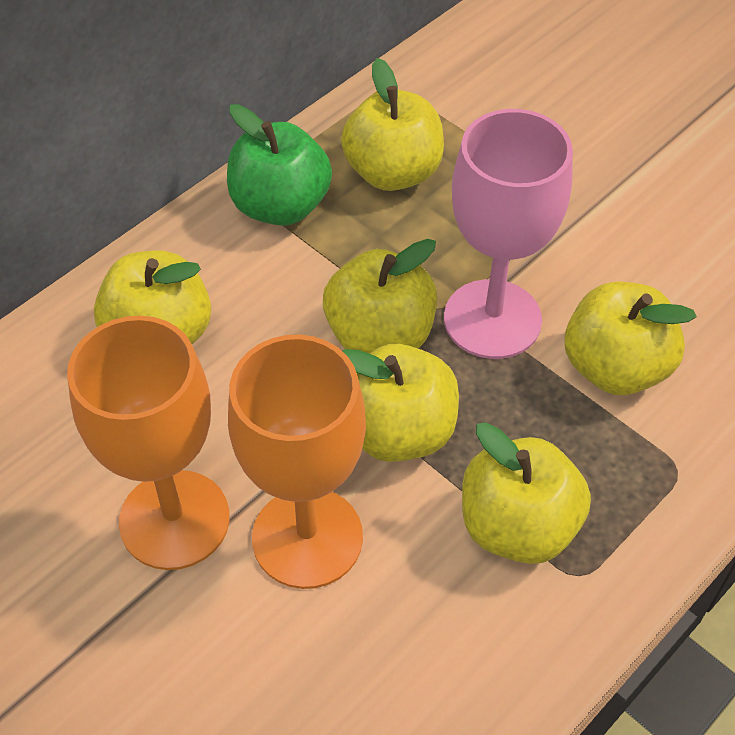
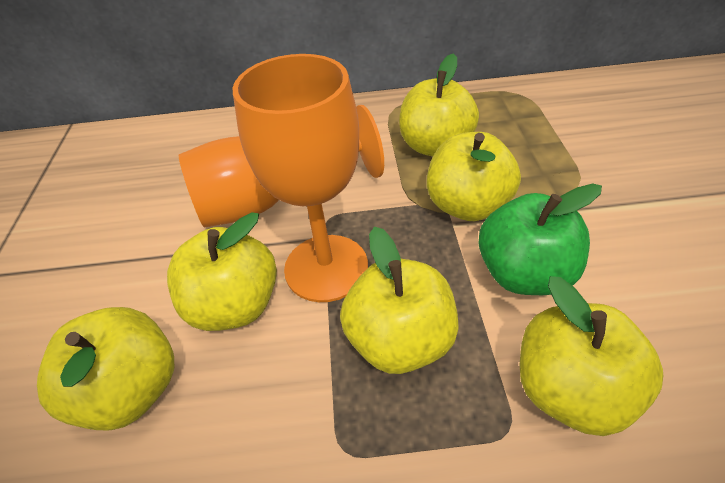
pink goblet: 1 -> 0

